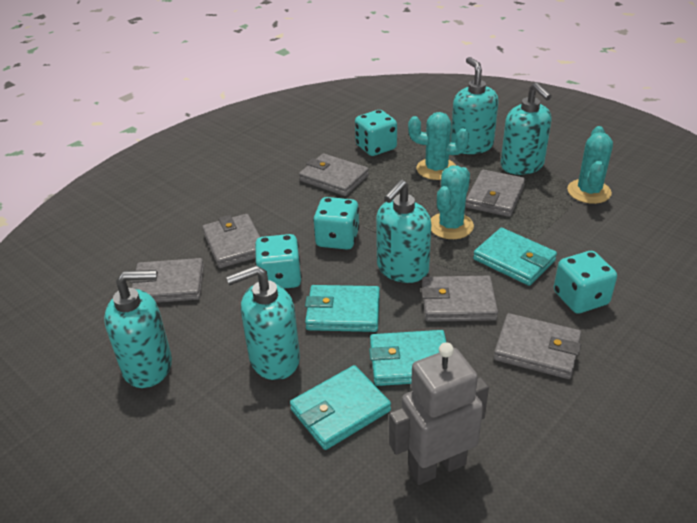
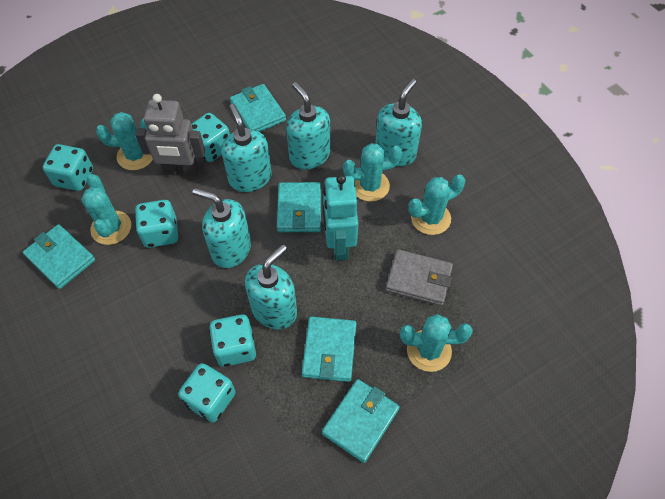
grey wallet: 6 -> 1
turquoise cactus: 3 -> 5
turquoise dice: 4 -> 5
turquoise robot: 0 -> 1
turquoise wallet: 4 -> 5

